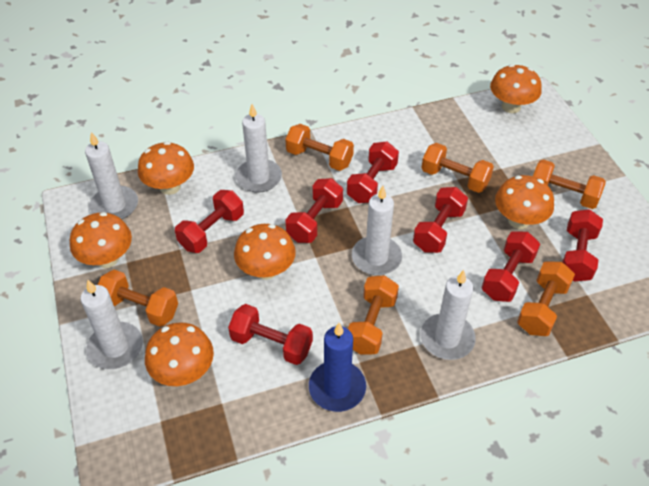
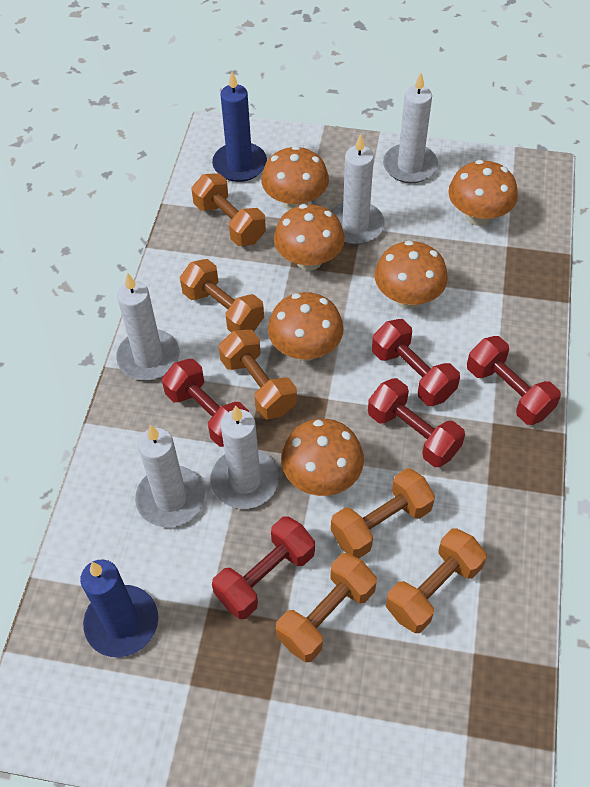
blue candle: 1 -> 2
red dumbbell: 7 -> 5

